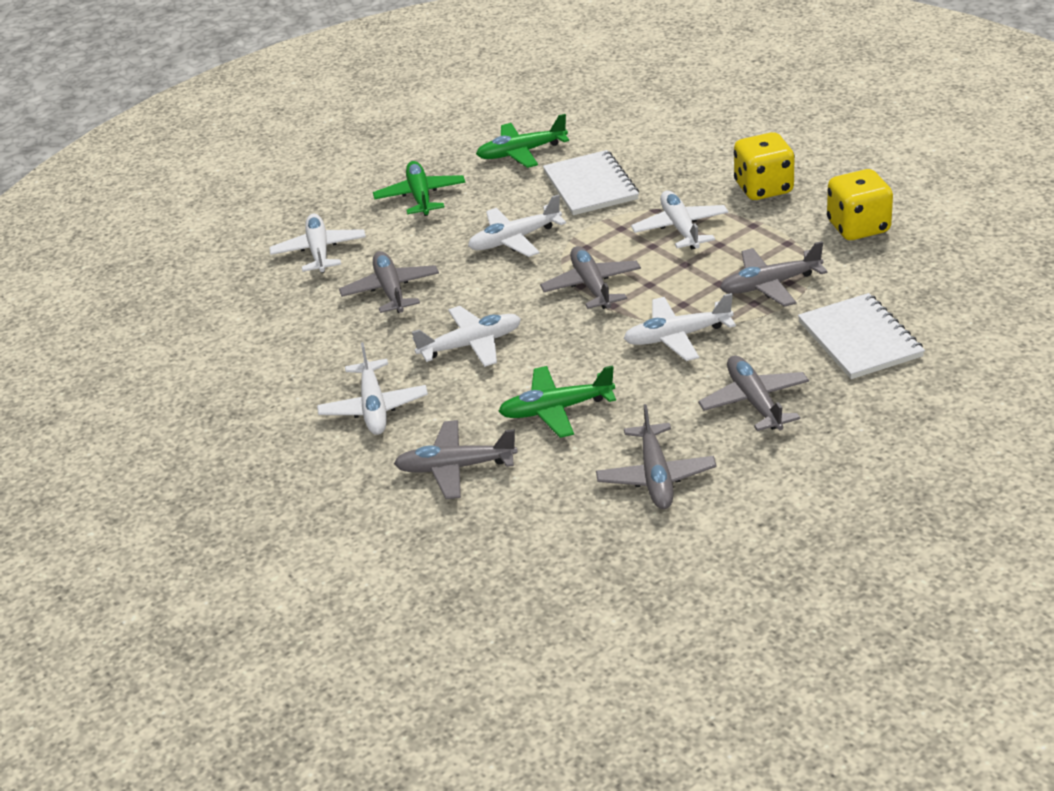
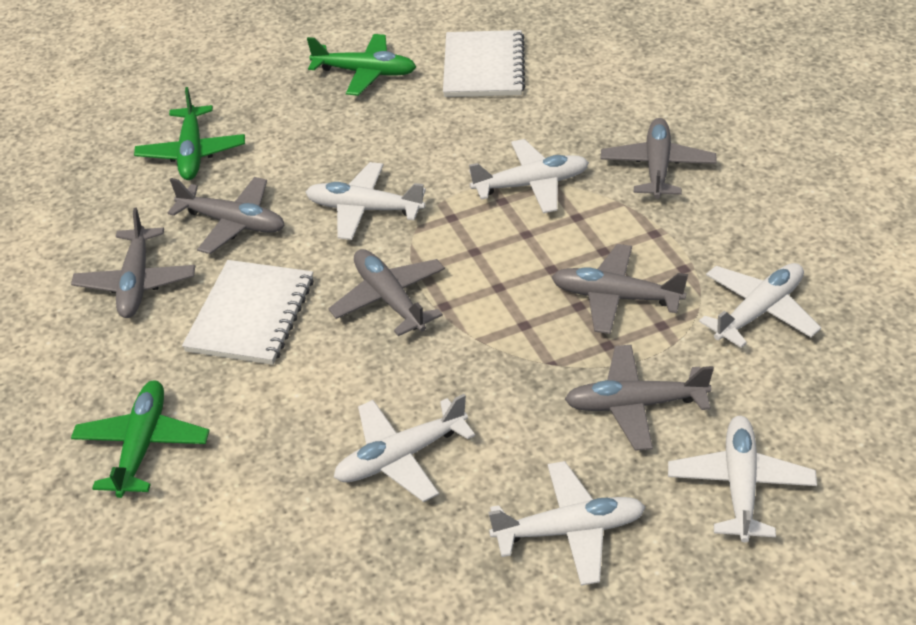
yellow dice: 2 -> 0

